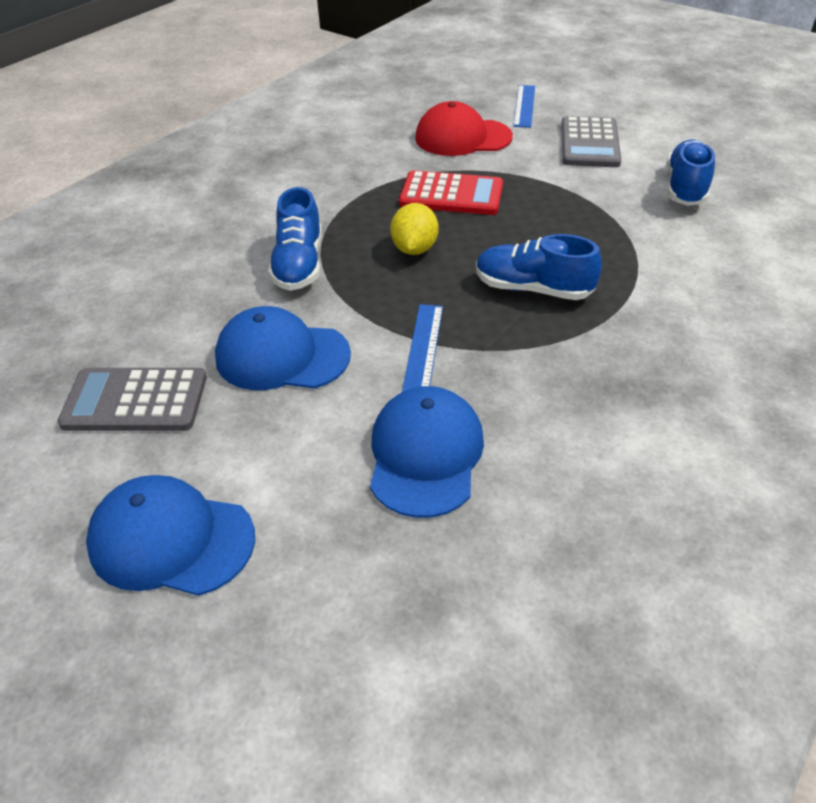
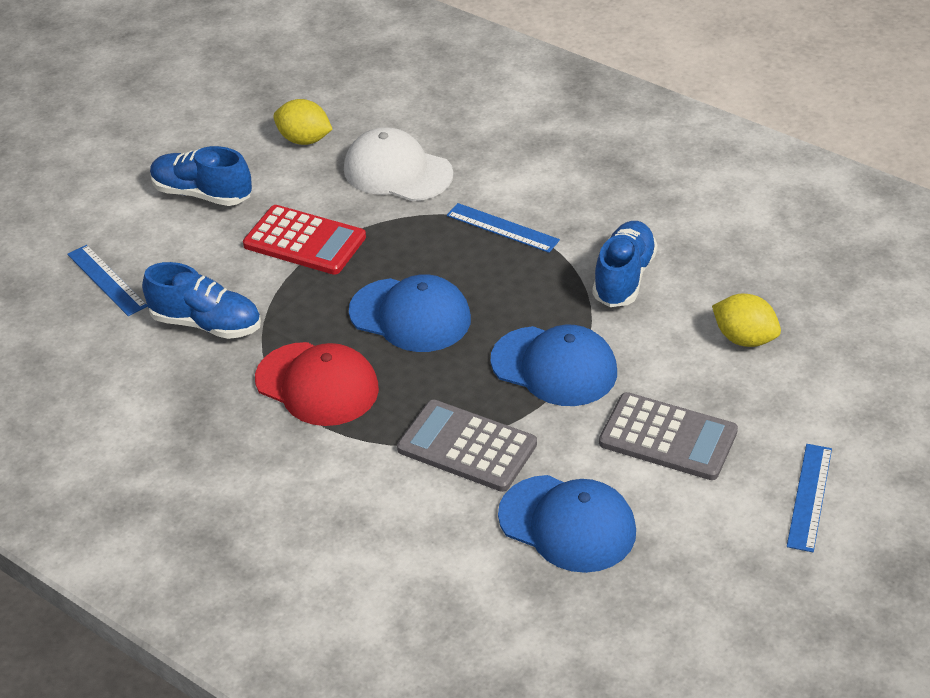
blue ruler: 2 -> 3
white cap: 0 -> 1
yellow lemon: 1 -> 2

